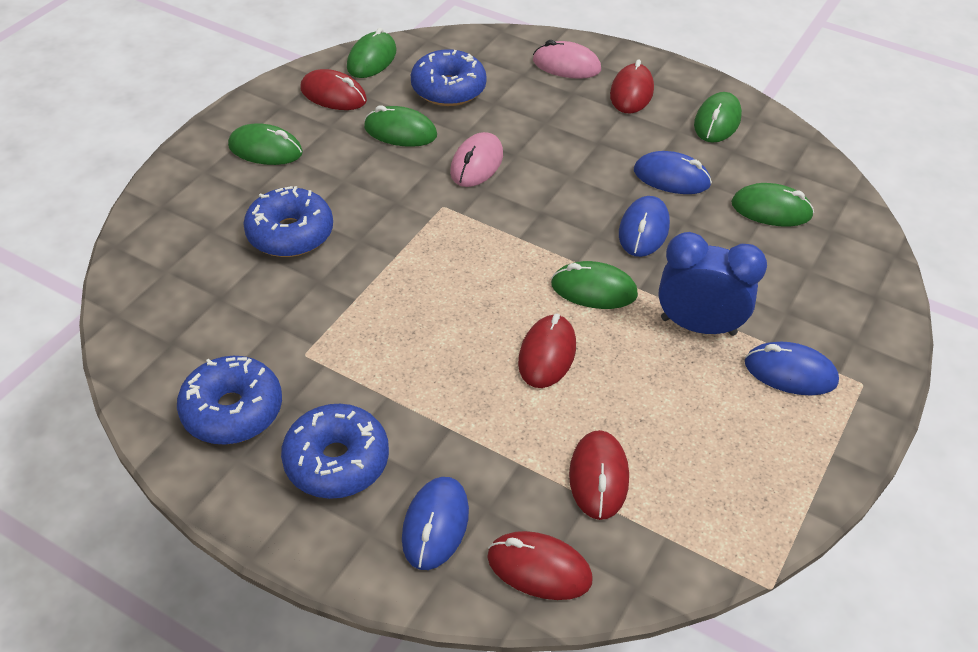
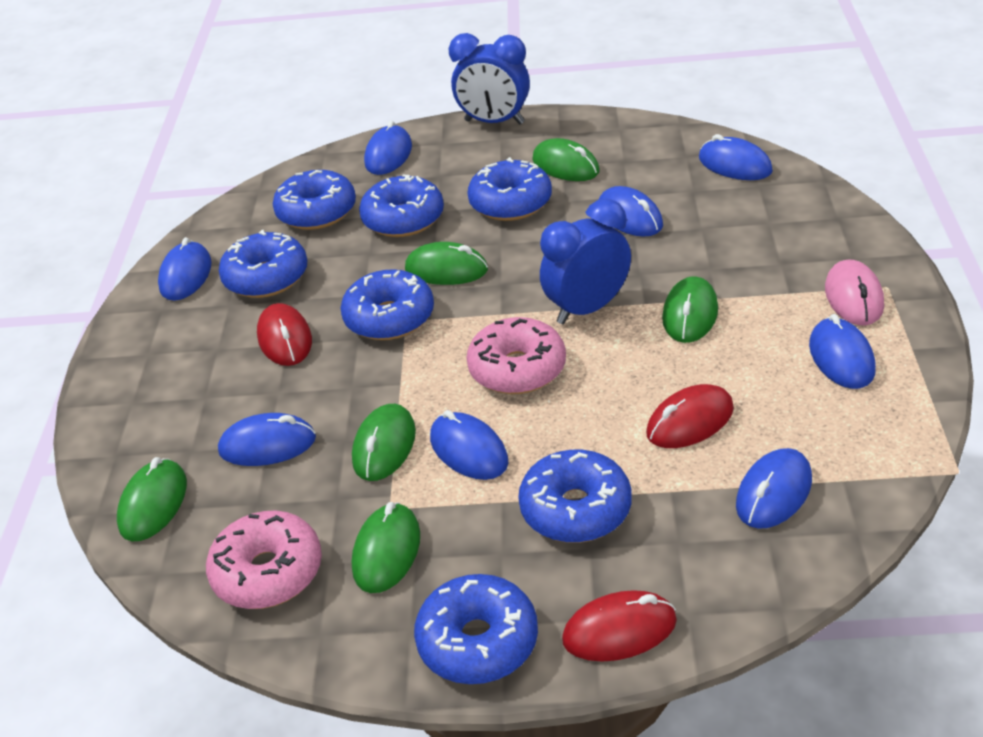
blue clock: 1 -> 2
blue donut: 4 -> 7
blue mouse: 4 -> 8
pink donut: 0 -> 2
pink mouse: 2 -> 1
red mouse: 5 -> 3

